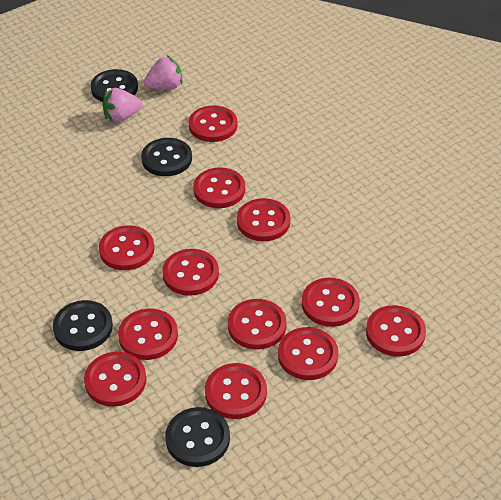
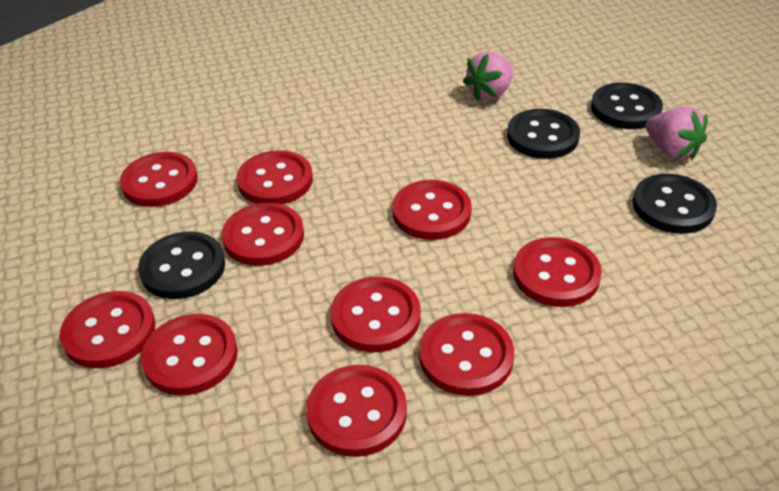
red button: 12 -> 10

